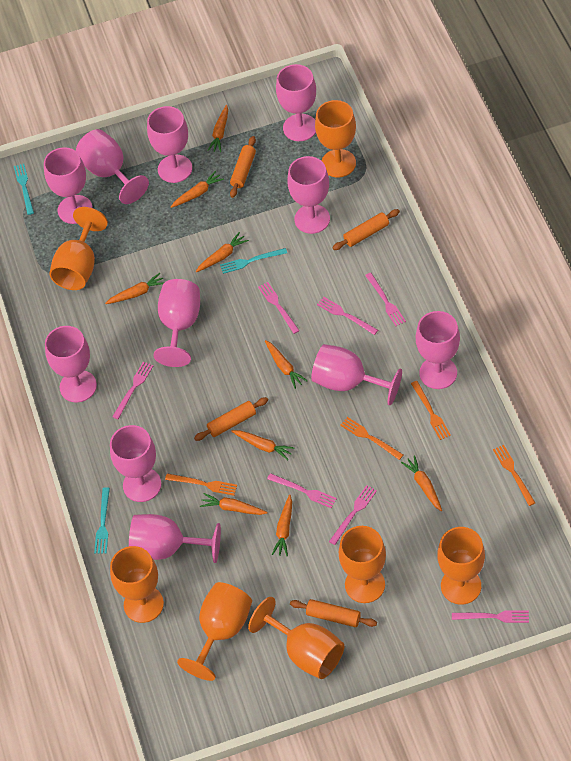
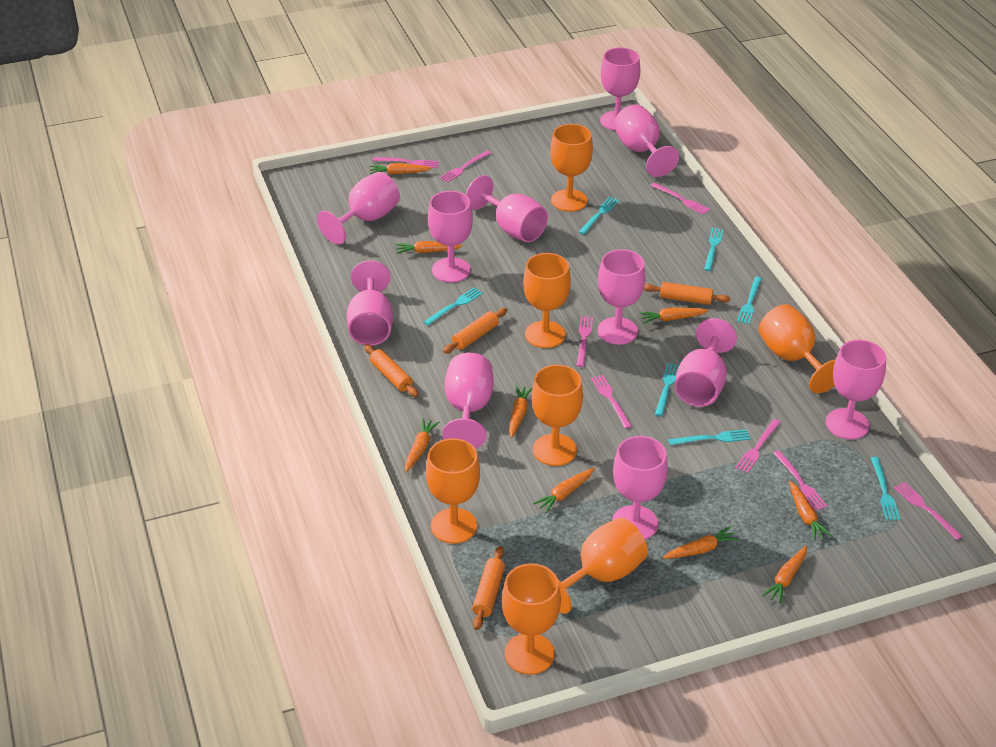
orange fork: 4 -> 0
pink fork: 7 -> 8
turquoise fork: 3 -> 7

